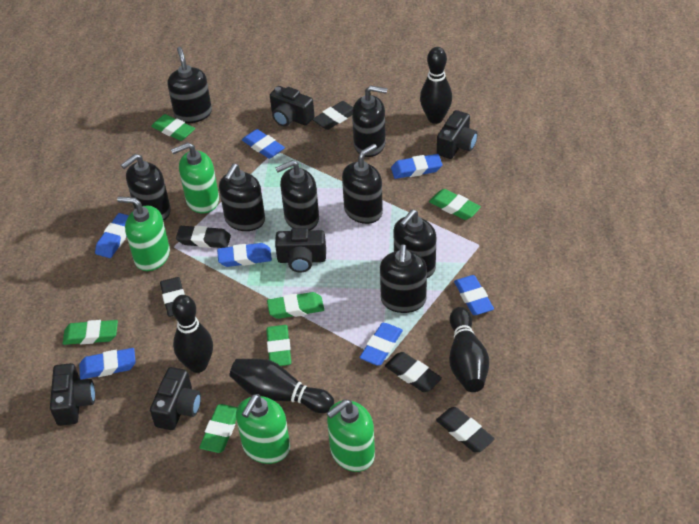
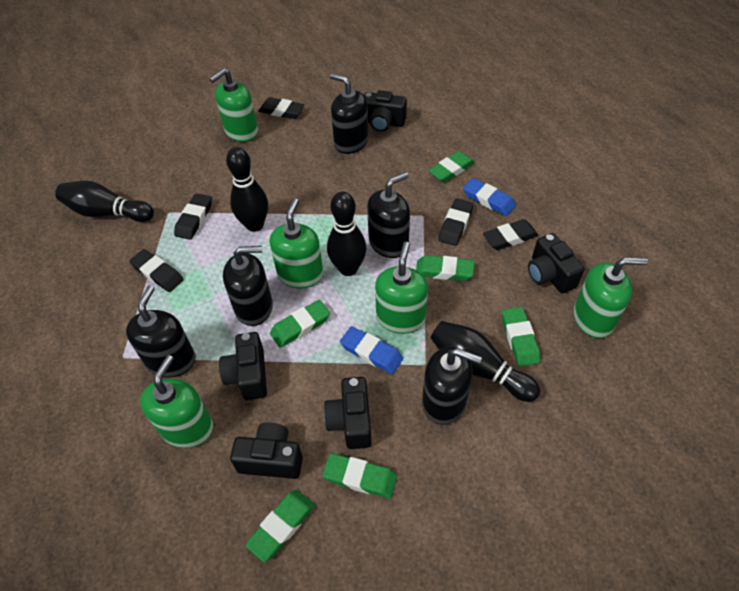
black soap dispenser: 8 -> 5
blue eraser: 7 -> 2
green soap dispenser: 4 -> 5

